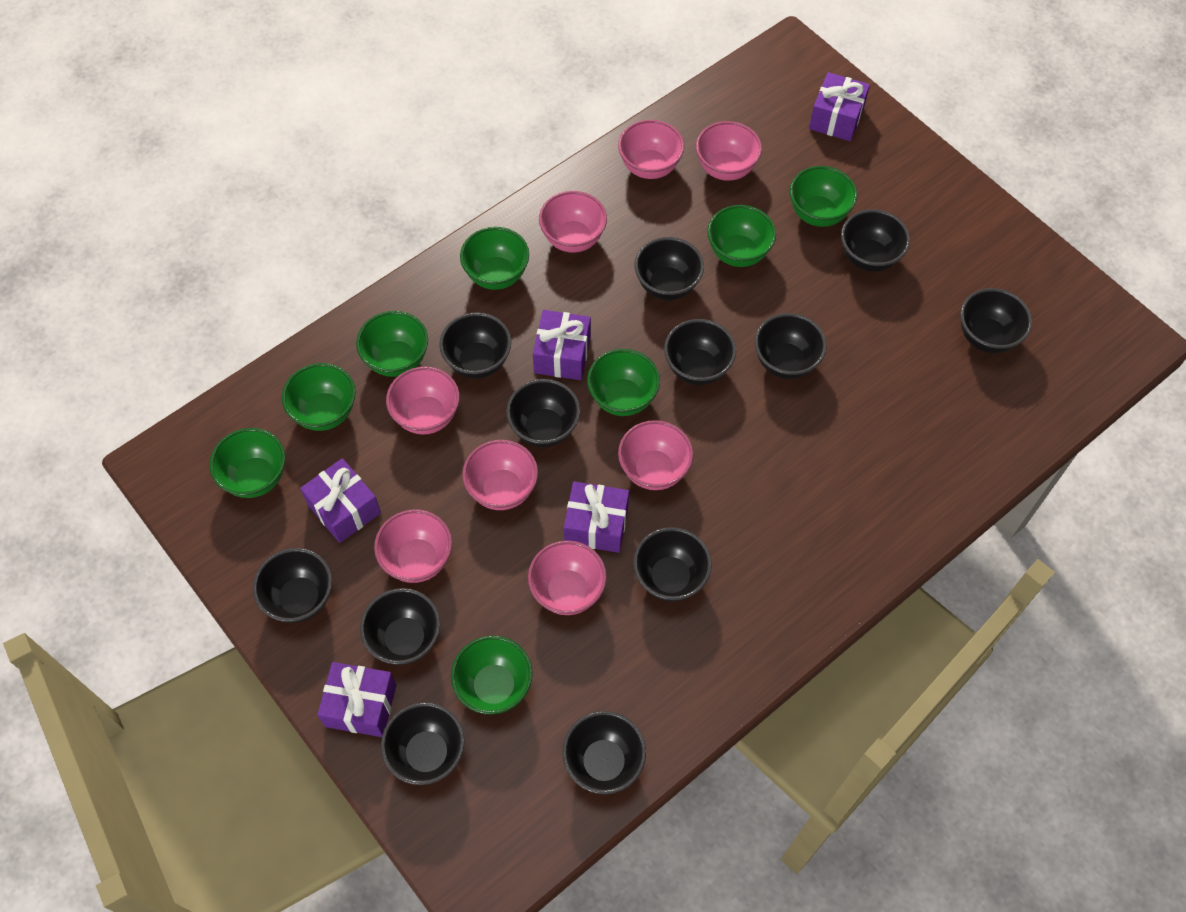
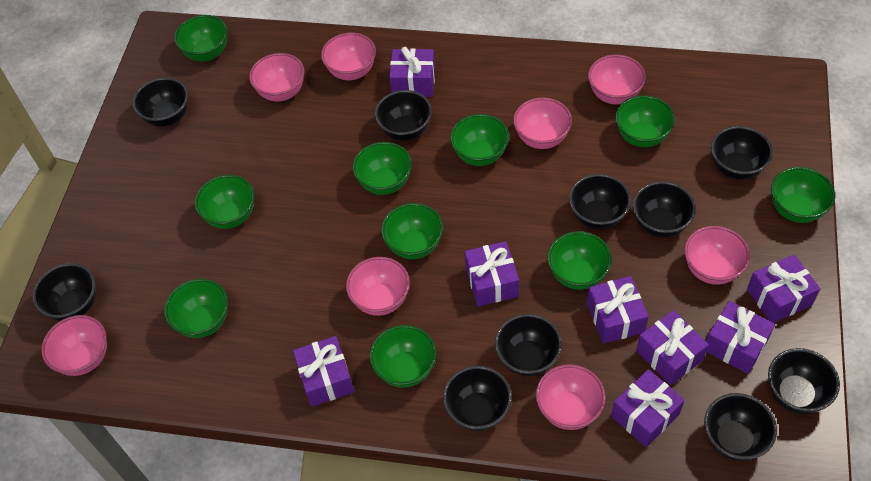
black bowl: 12 -> 10
green bowl: 8 -> 10
purple gift: 5 -> 8

